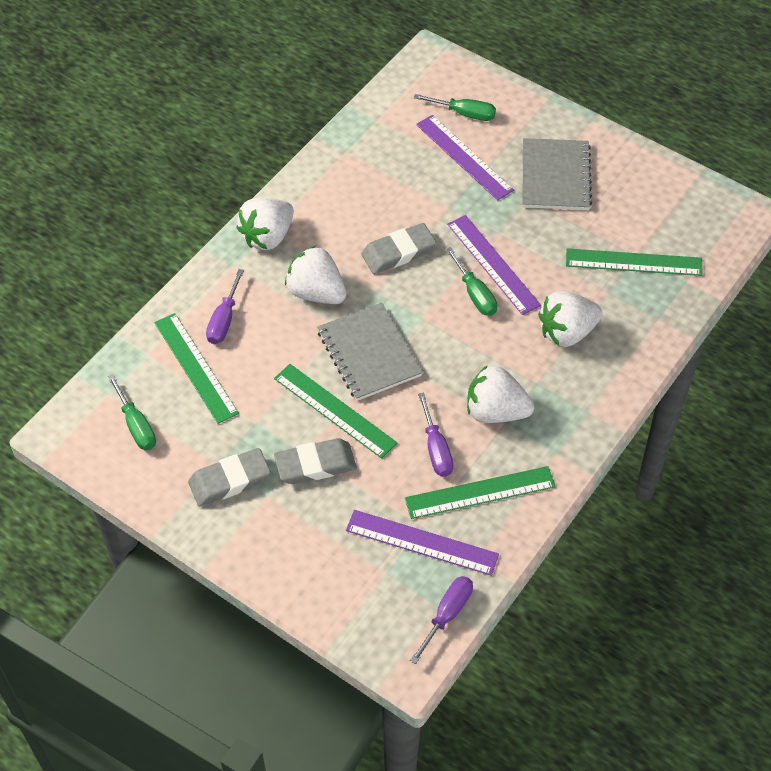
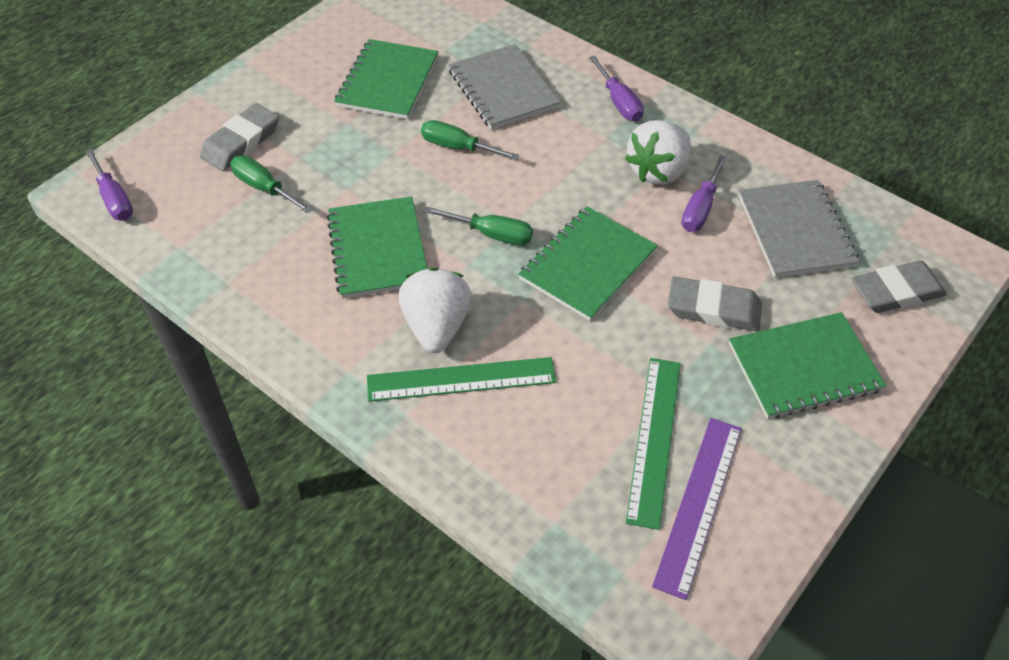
green notebook: 0 -> 4
green ruler: 4 -> 2
purple ruler: 3 -> 1
white strawberry: 4 -> 2

